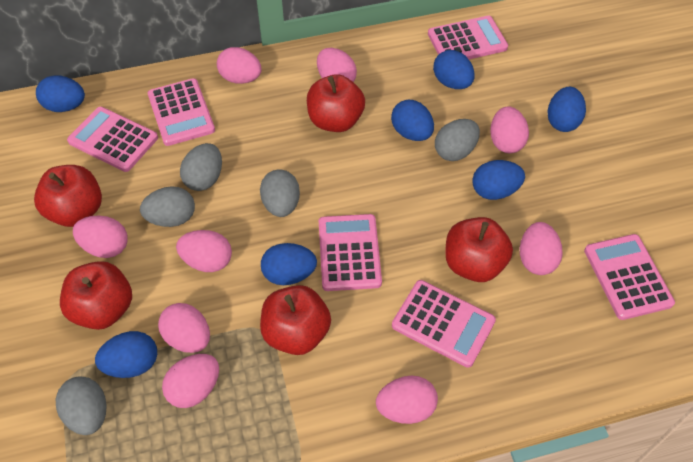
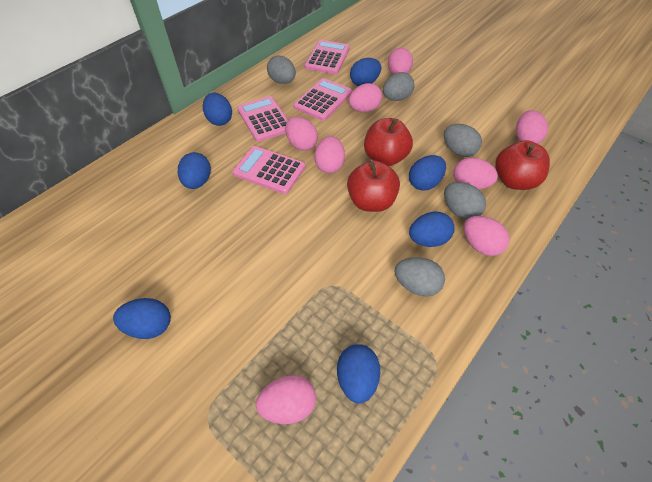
pink calculator: 6 -> 4
pink egg: 9 -> 8
red apple: 5 -> 3

